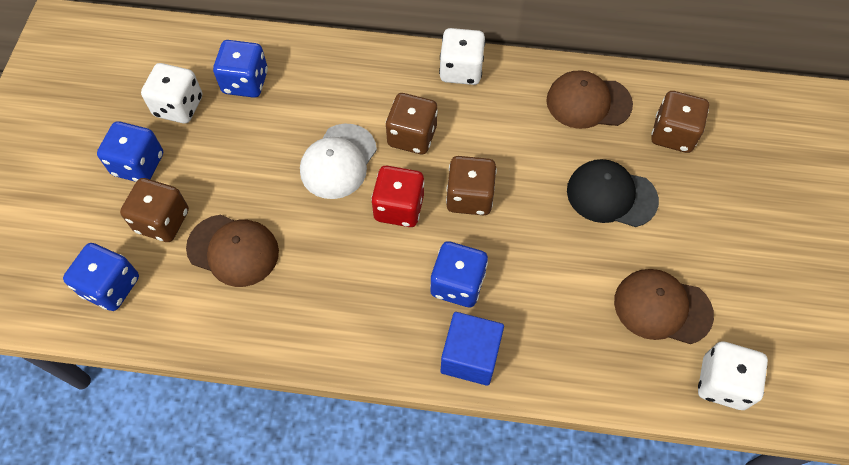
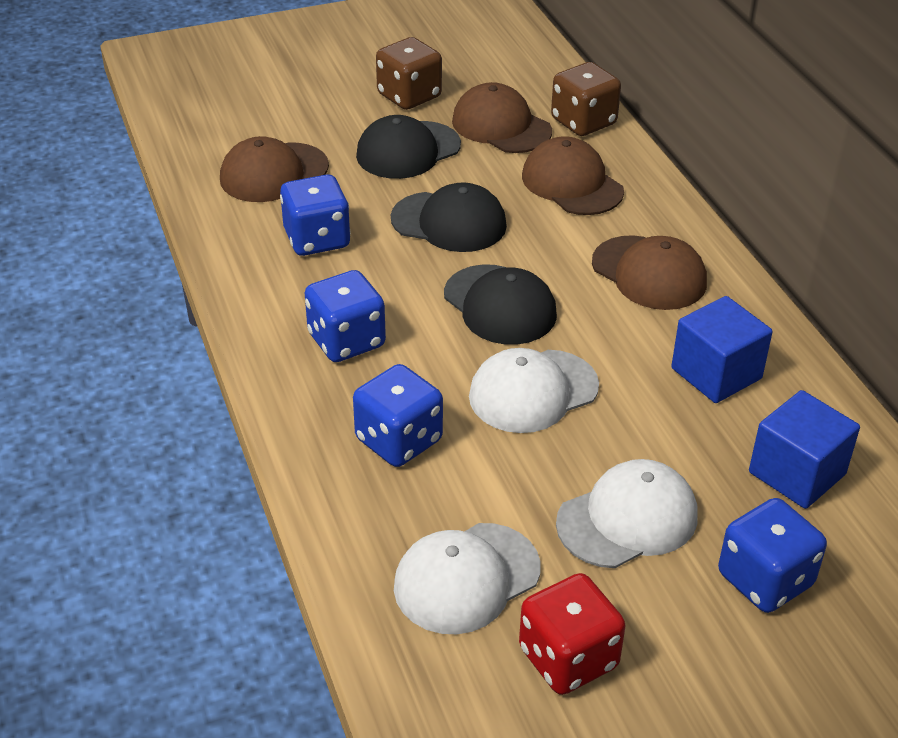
black cap: 1 -> 3
blue cube: 1 -> 2
brown cap: 3 -> 4
brown dice: 4 -> 2
white cap: 1 -> 3
white dice: 3 -> 0

